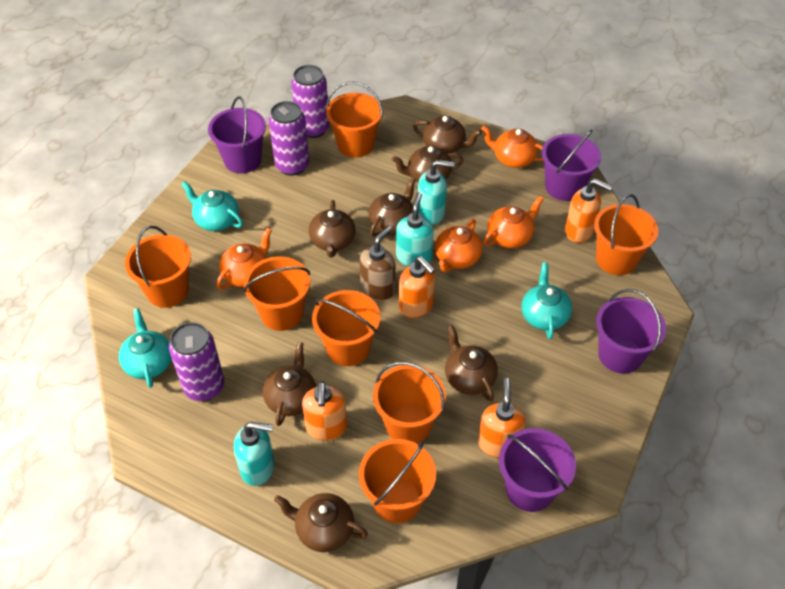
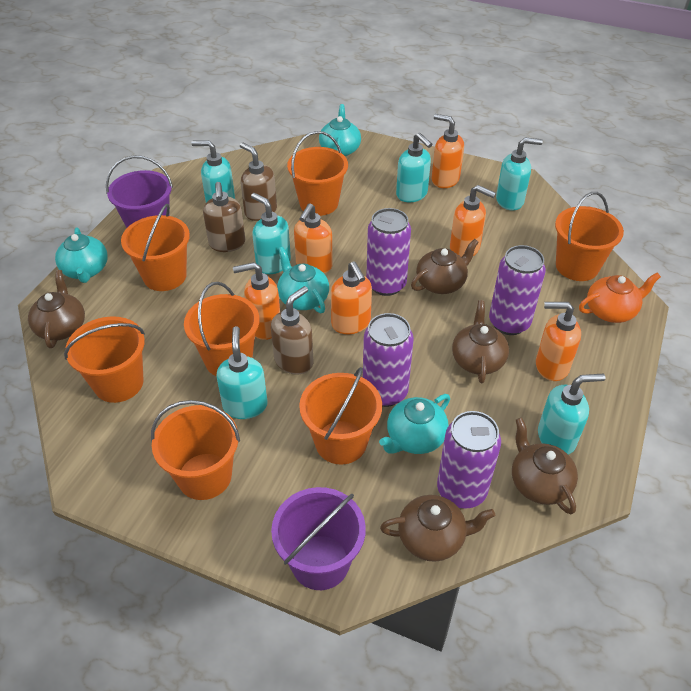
brown soap dispenser: 1 -> 3
brown teapot: 7 -> 5
orange soap dispenser: 4 -> 6
orange teapot: 4 -> 1
purple bucket: 4 -> 2
purple can: 3 -> 4
turquoise soap dispenser: 3 -> 6
turquoise teapot: 3 -> 4

